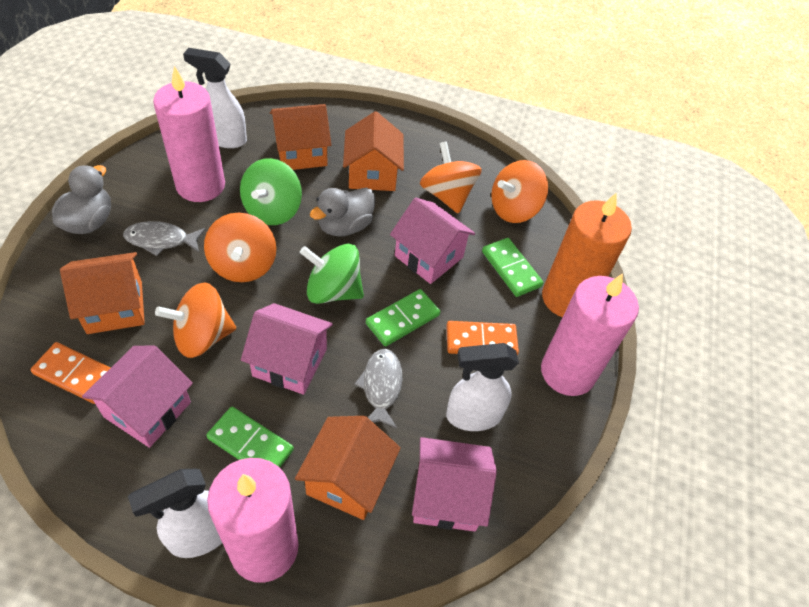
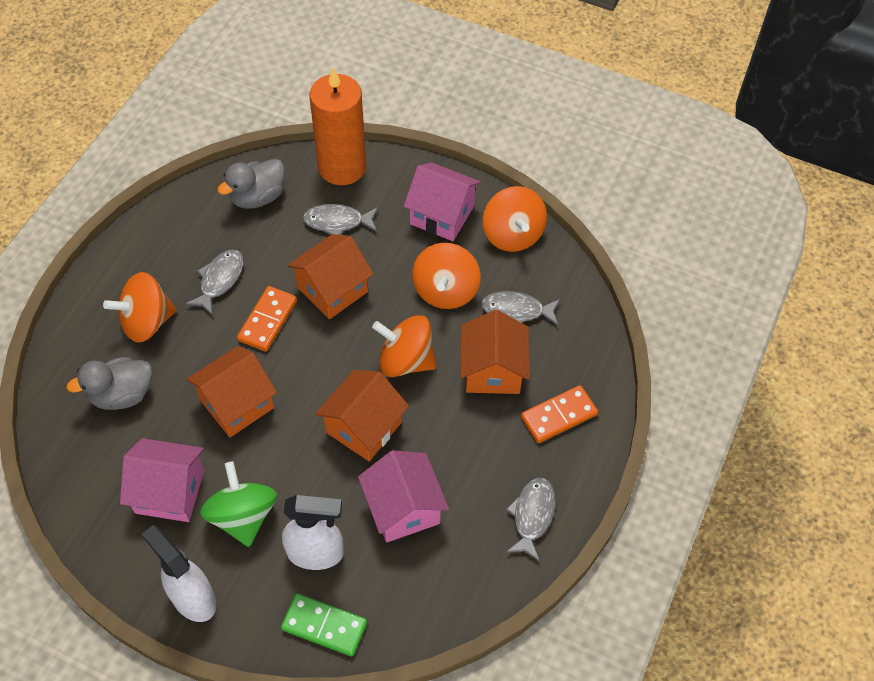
green domino: 3 -> 1
green spinning top: 2 -> 1
grey fish: 2 -> 4
pink candle: 3 -> 0
pink house: 4 -> 3
white spray bottle: 3 -> 2

